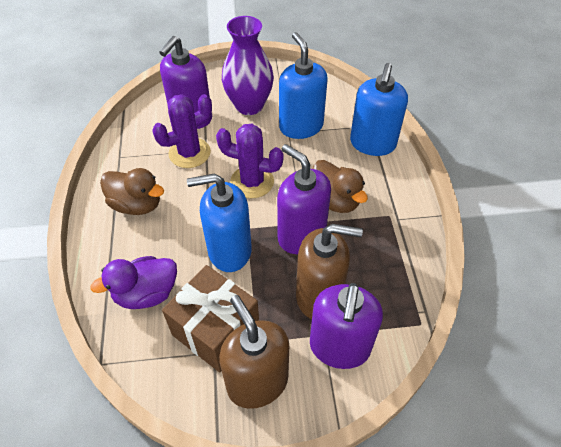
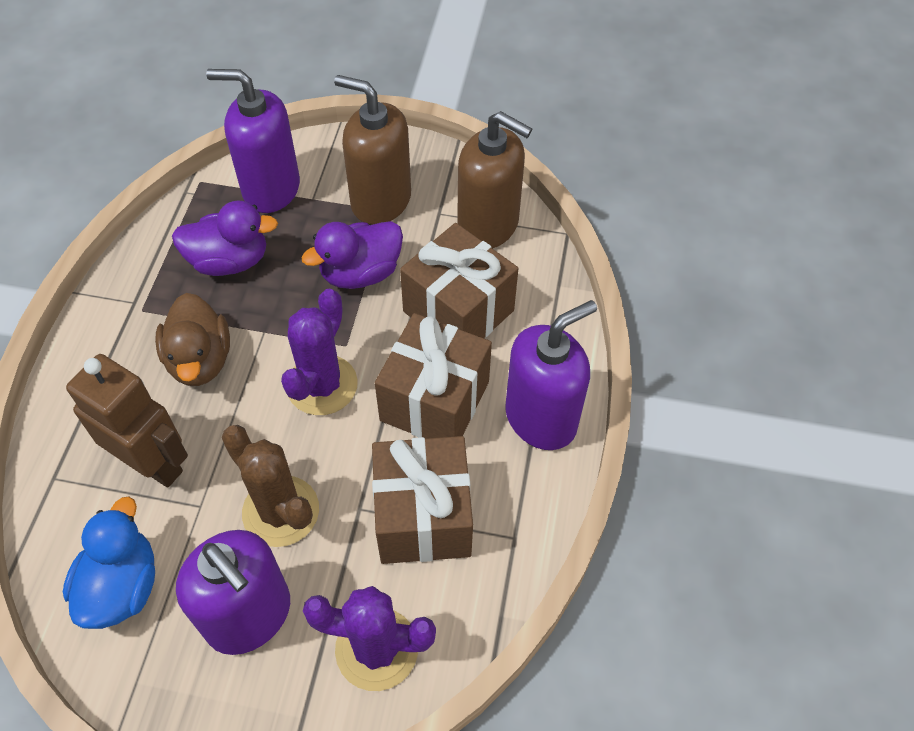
blue duck: 0 -> 1
blue soap dispenser: 3 -> 0
brown cactus: 0 -> 1
brown duck: 2 -> 1
brown gift: 1 -> 3
brown robot: 0 -> 1
purple duck: 1 -> 2
purple vase: 1 -> 0

